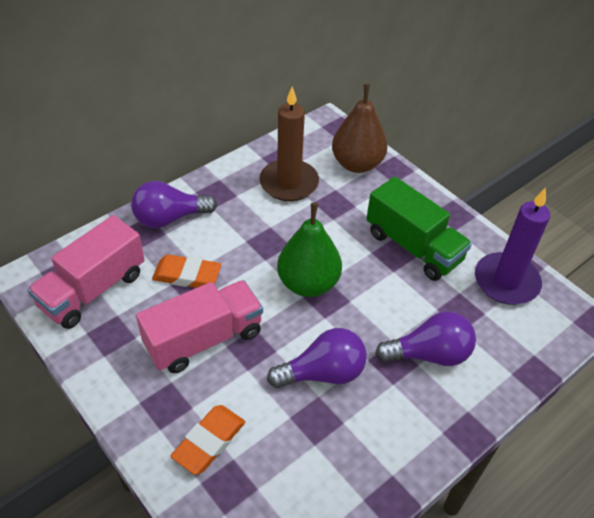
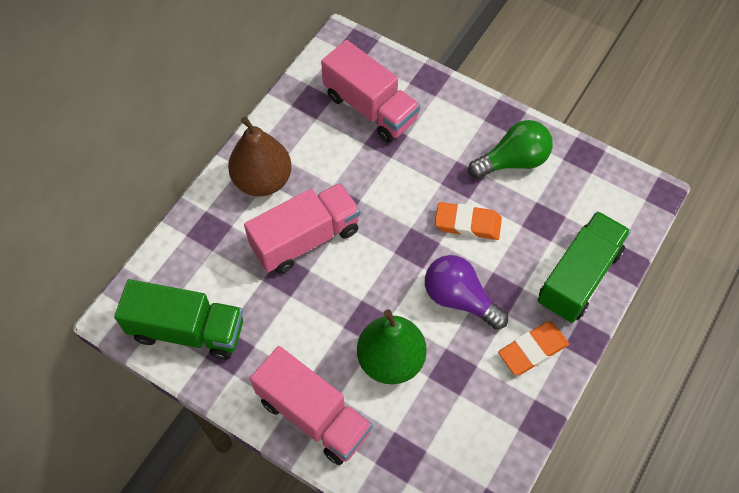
brown candle: 1 -> 0
green light bulb: 0 -> 1
green truck: 1 -> 2
pink truck: 2 -> 3
purple candle: 1 -> 0
purple light bulb: 3 -> 1

